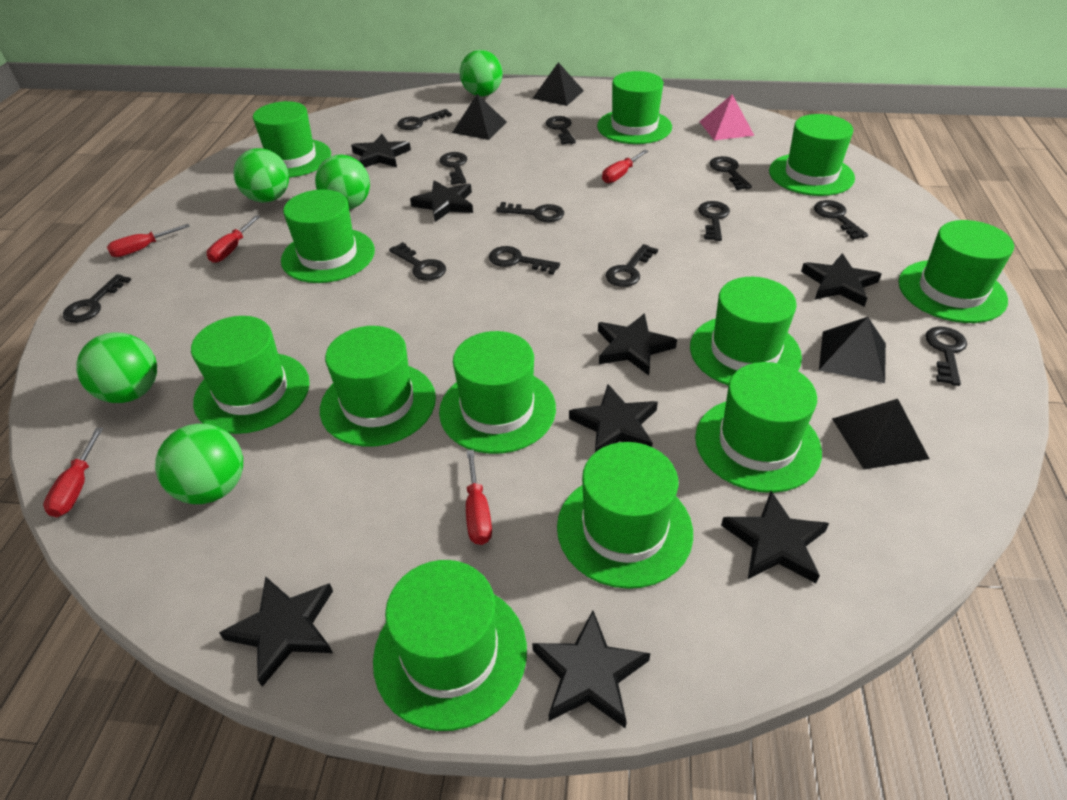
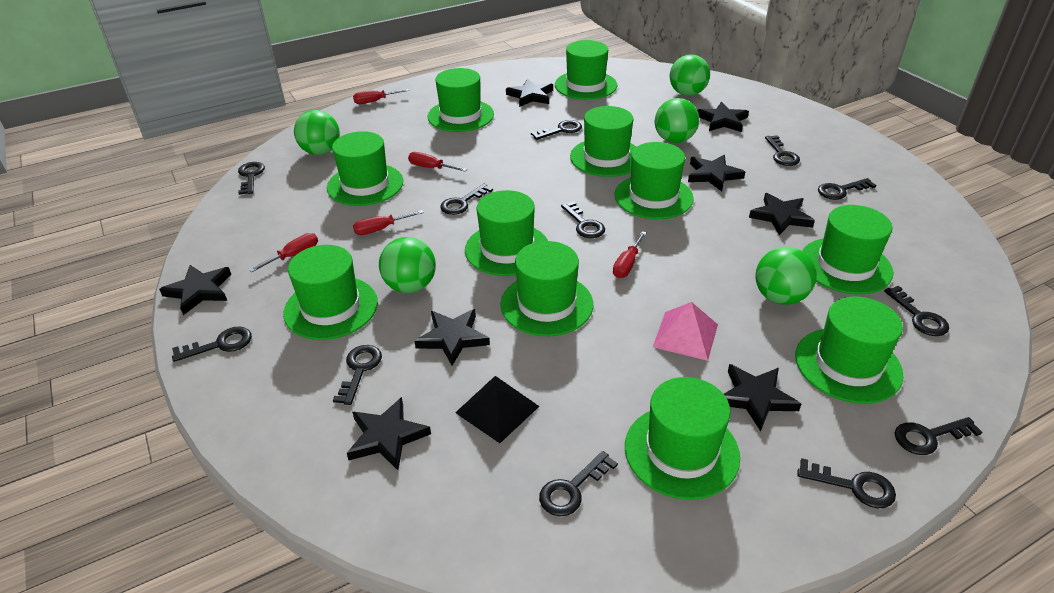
black pyramid: 4 -> 1
green hat: 12 -> 11

